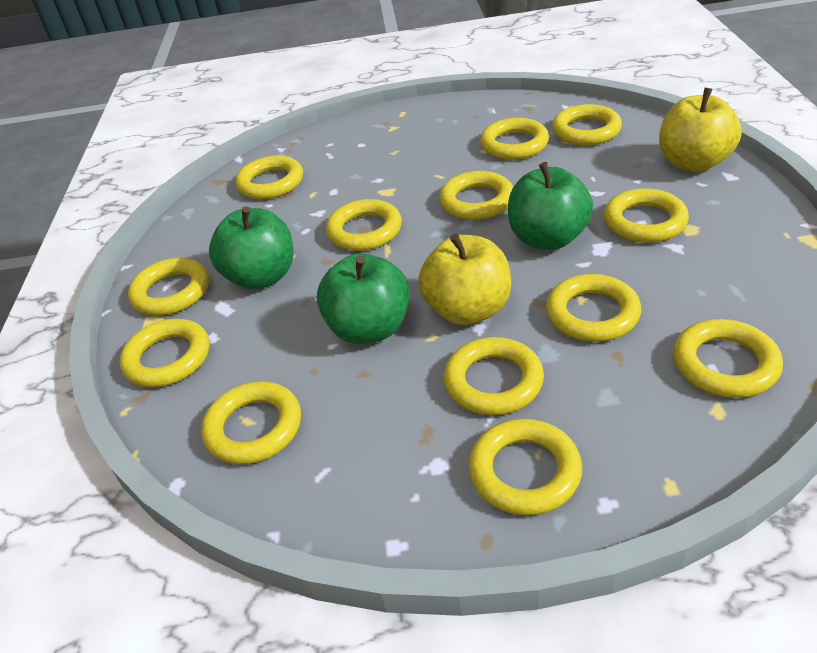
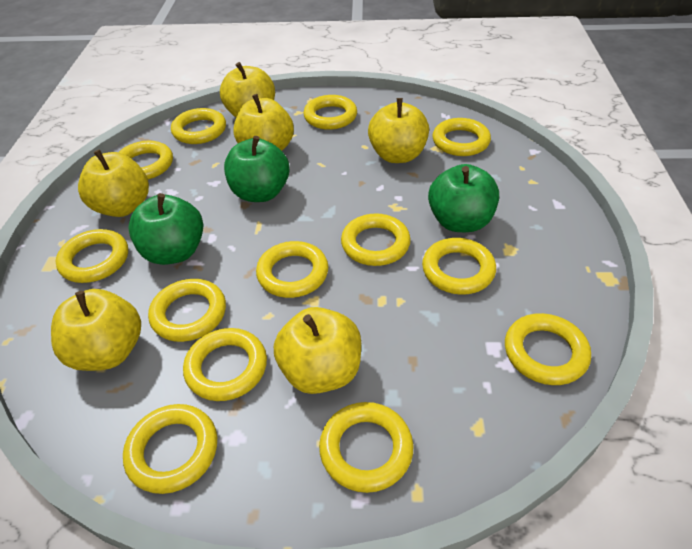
yellow apple: 2 -> 6

